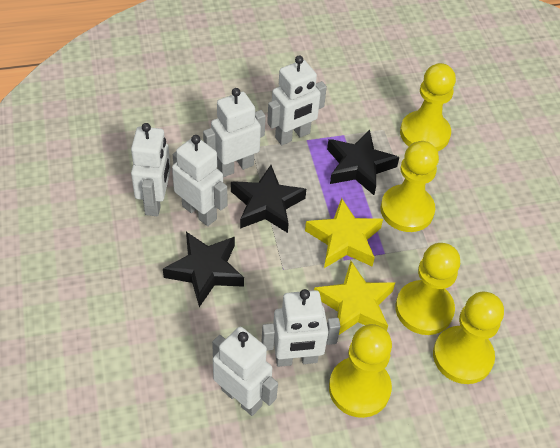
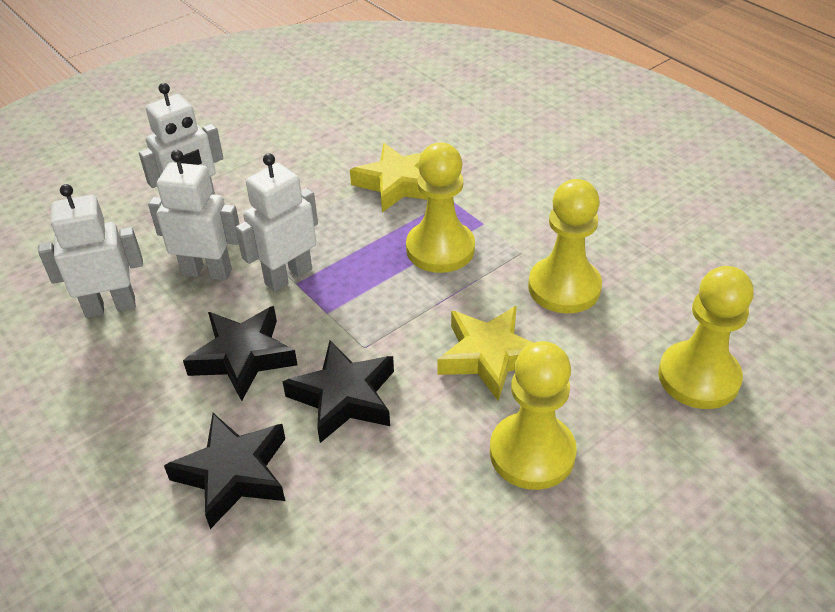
white robot: 6 -> 4
yellow pawn: 5 -> 4

